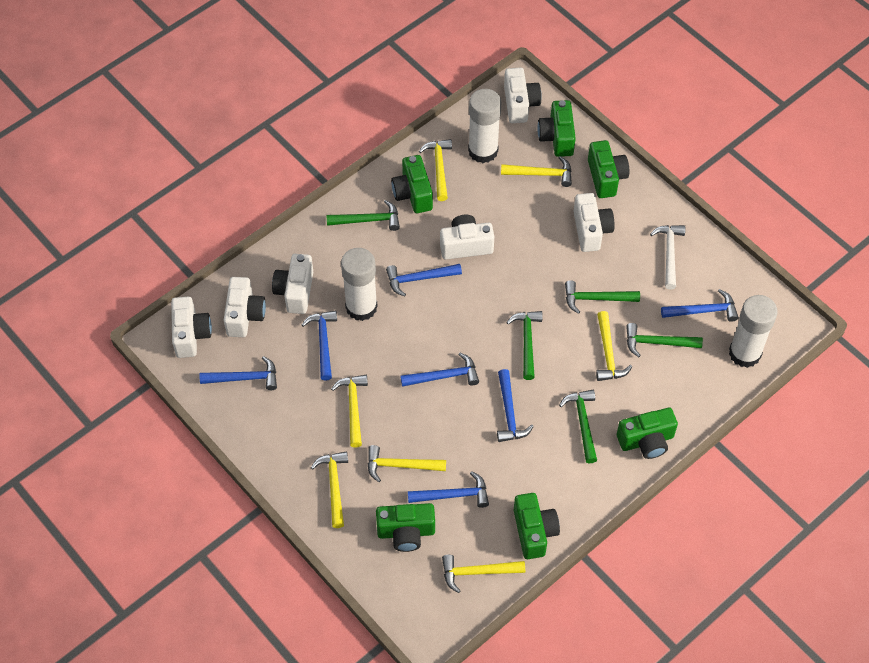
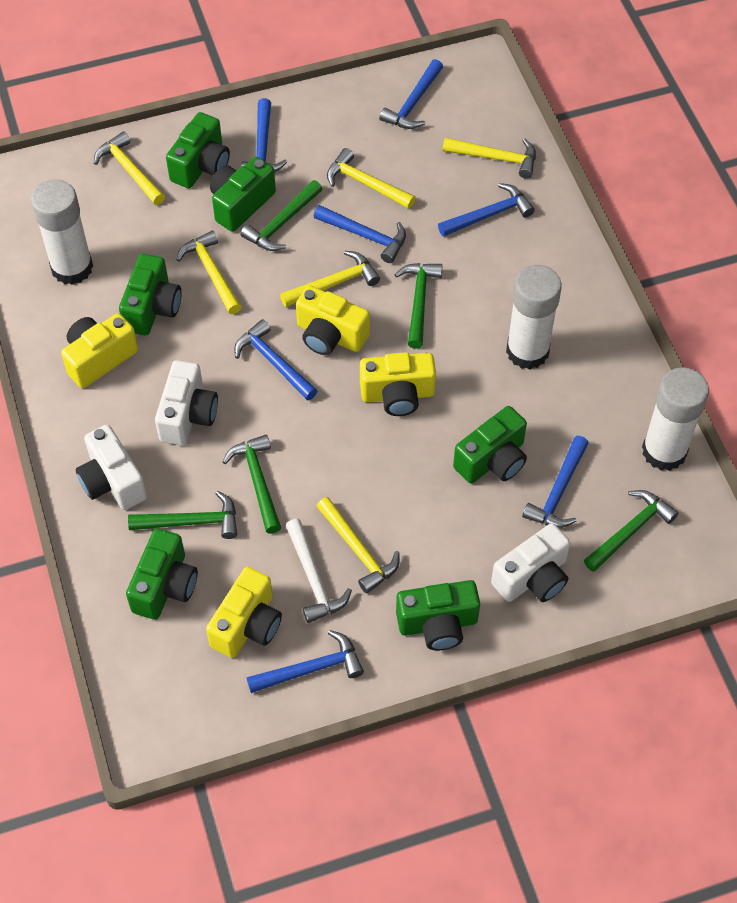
white camera: 6 -> 3
yellow camera: 0 -> 4
yellow hammer: 7 -> 6

